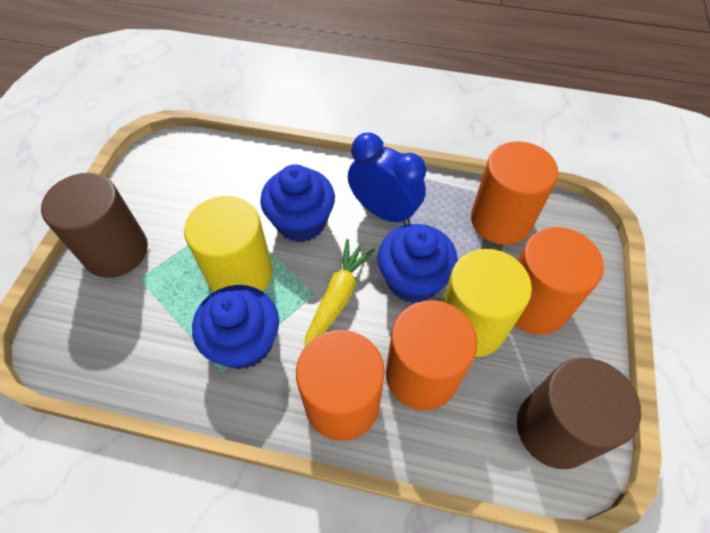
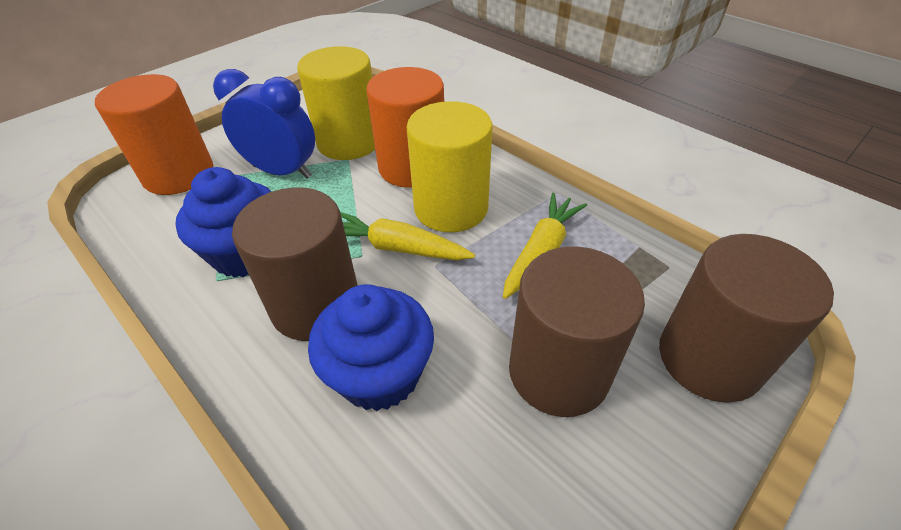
blue cupcake: 3 -> 2
brown cylinder: 2 -> 3
orange cylinder: 4 -> 2
yellow carrot: 1 -> 2

